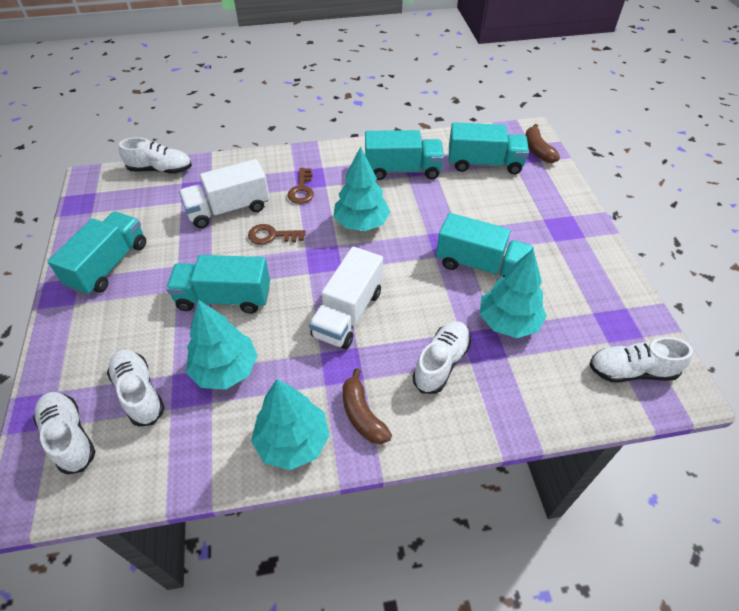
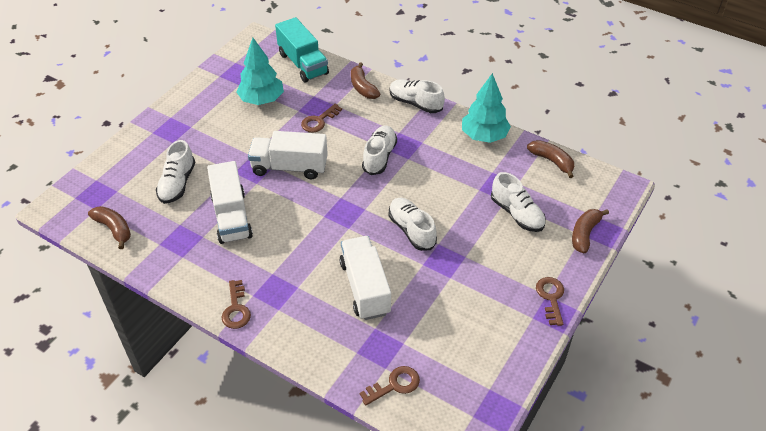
brown banana: 2 -> 4
brown key: 2 -> 4
turquoise tree: 4 -> 2
turquoise truck: 5 -> 1
white truck: 2 -> 3

